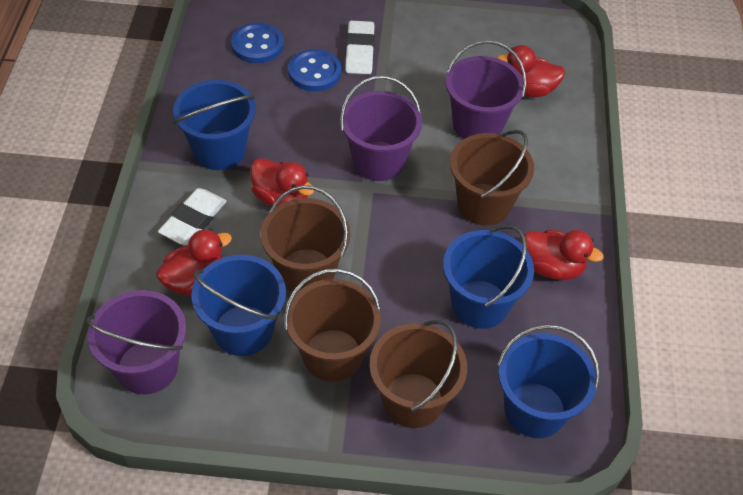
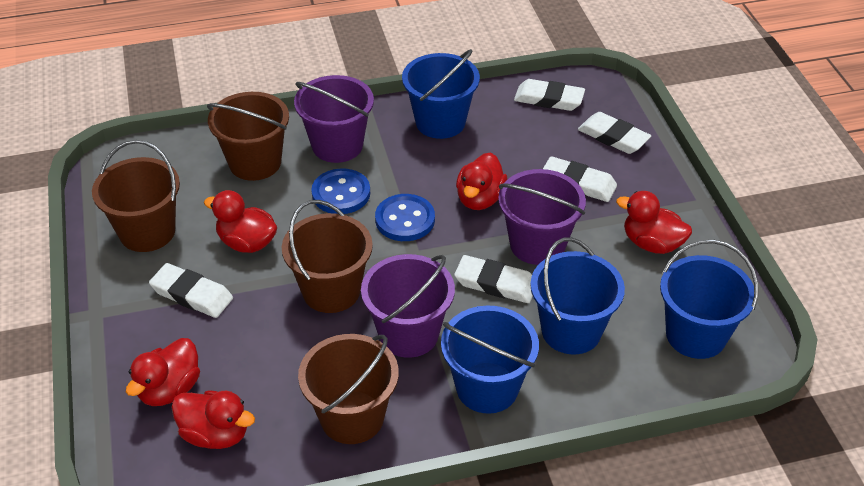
red duck: 4 -> 5
white eraser: 2 -> 5

